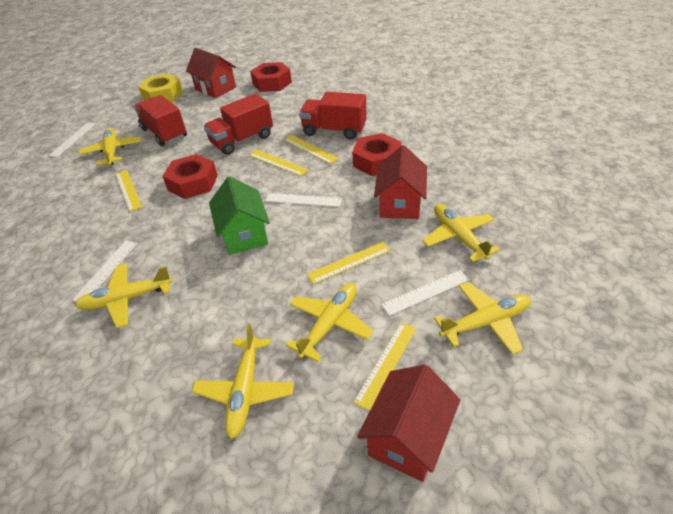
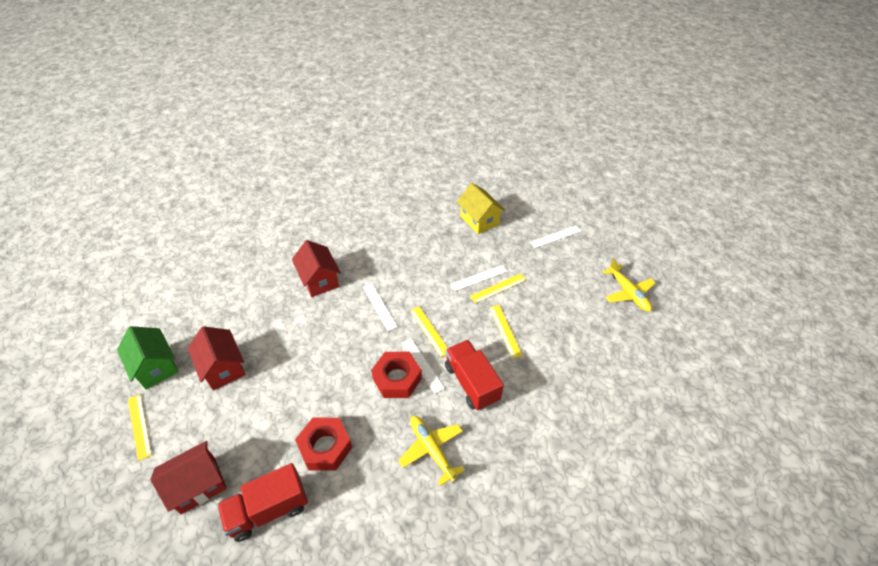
red nut: 3 -> 2
red truck: 3 -> 2
yellow house: 0 -> 1
yellow nut: 1 -> 0
yellow plane: 6 -> 2
yellow ruler: 5 -> 4

